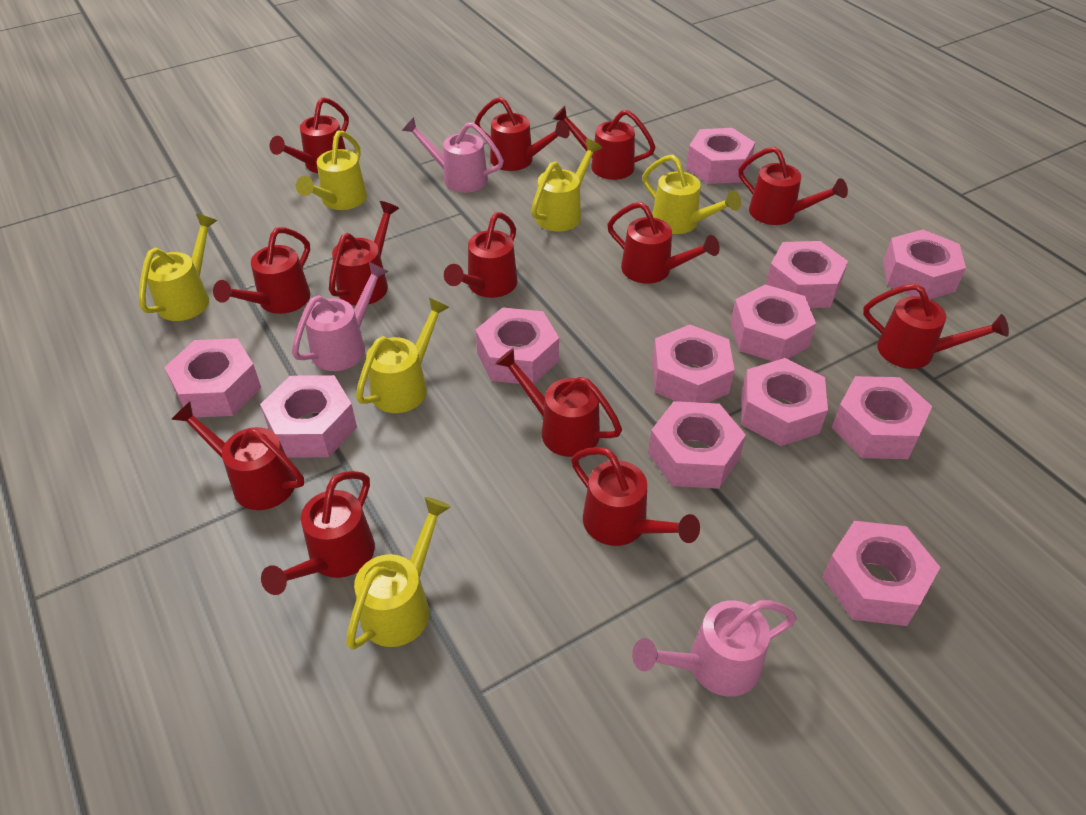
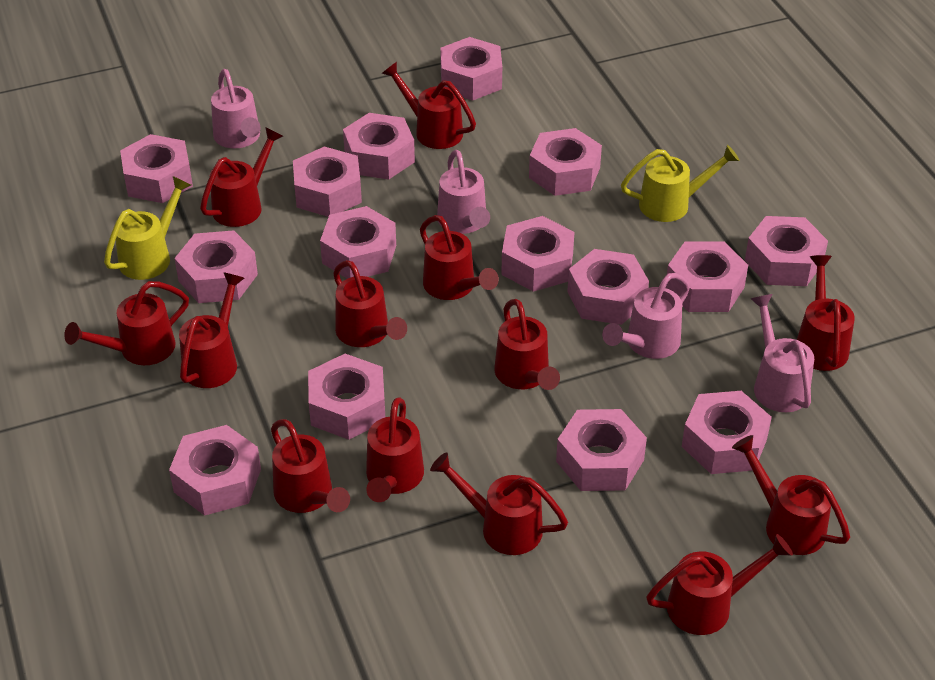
pink nut: 12 -> 15
pink watering can: 3 -> 4
yellow watering can: 6 -> 2

